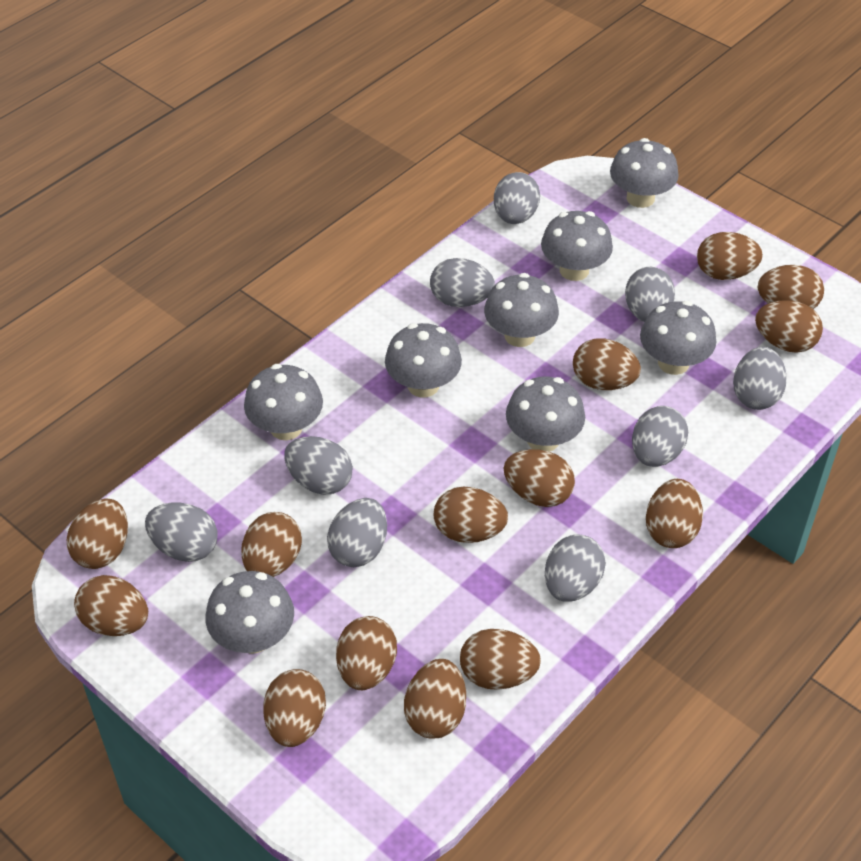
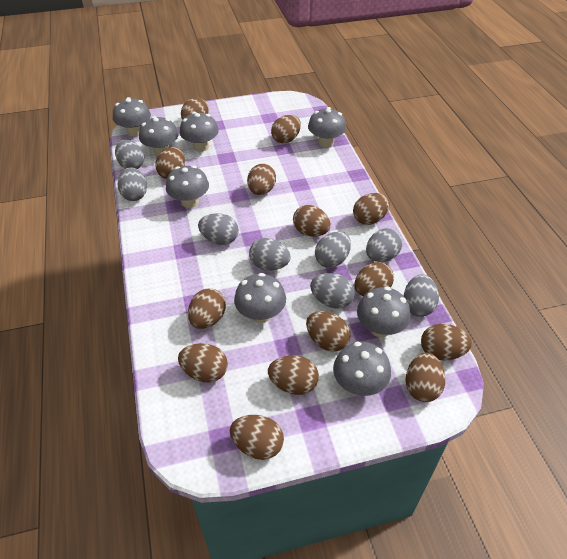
grey egg: 9 -> 8

